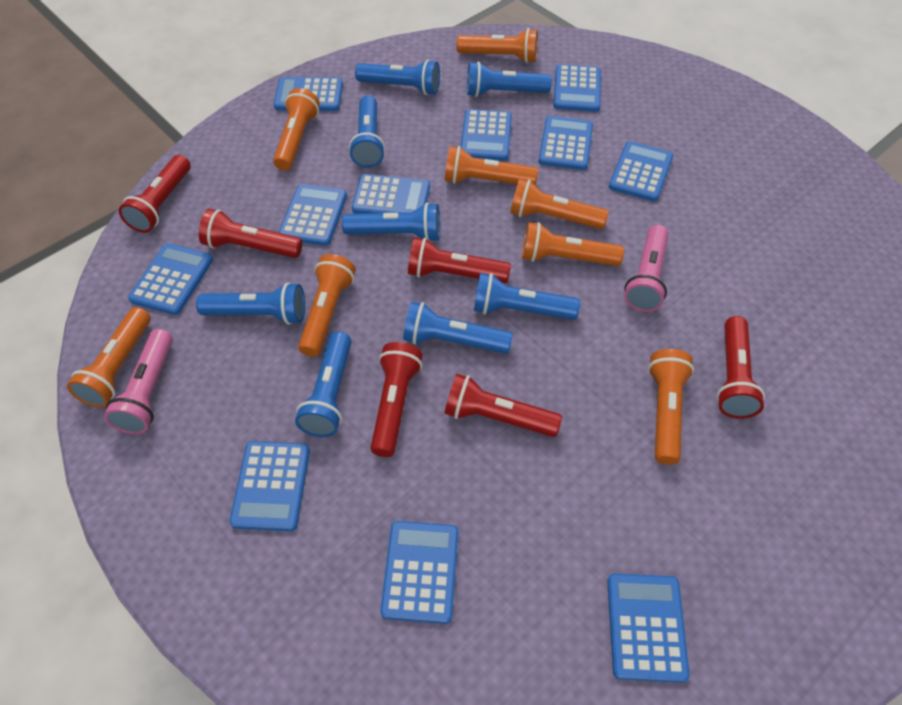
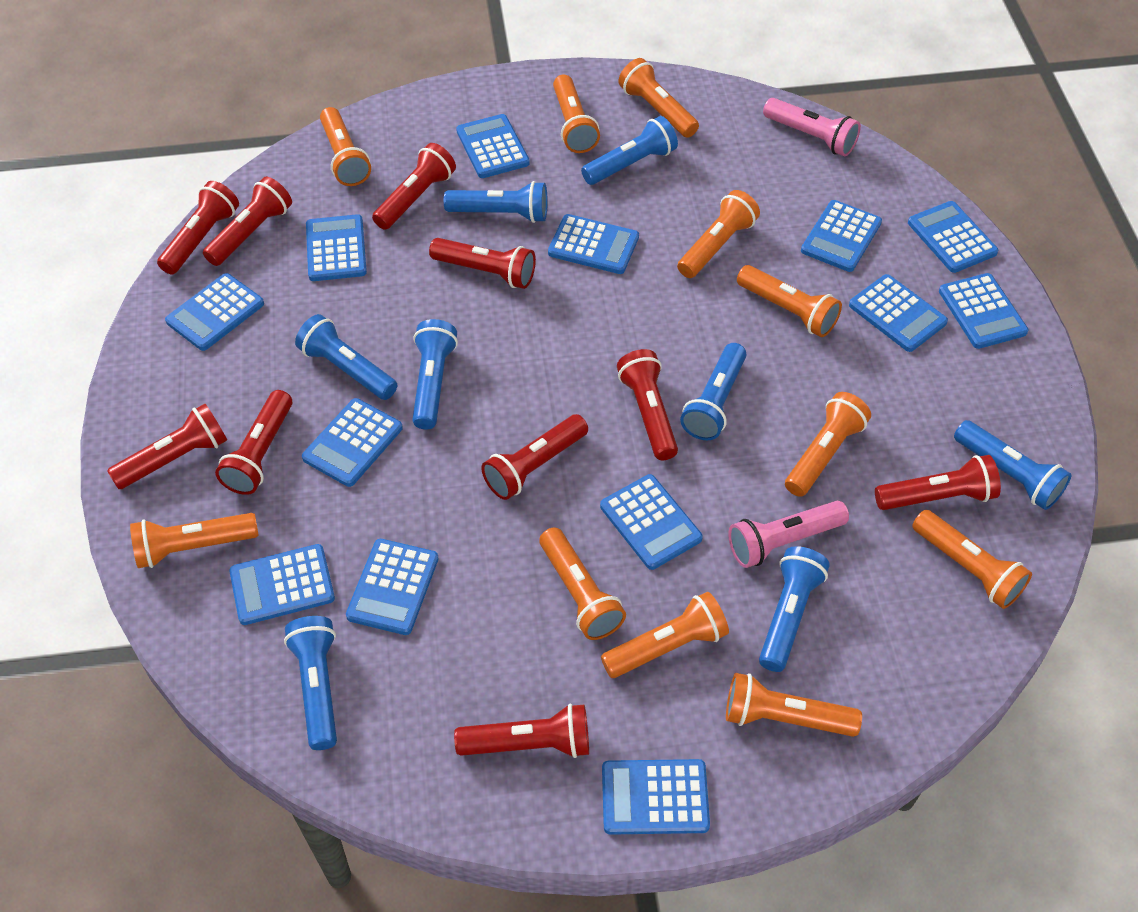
blue calculator: 11 -> 13
orange flashlight: 8 -> 11
red flashlight: 6 -> 10

